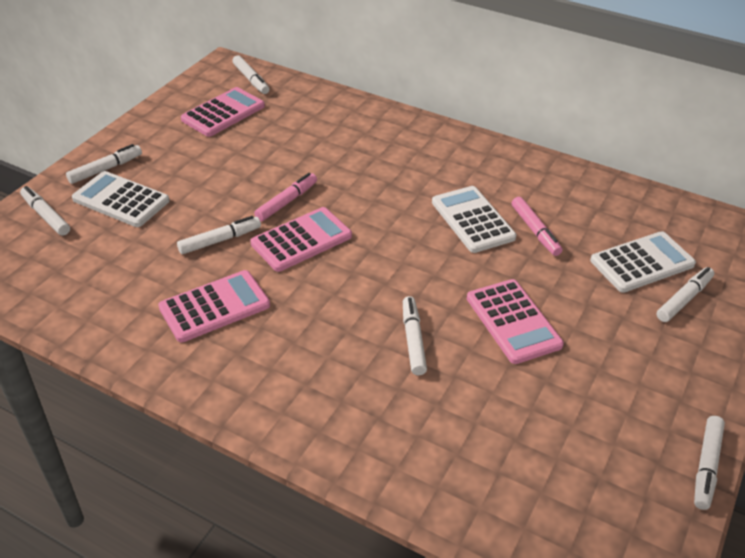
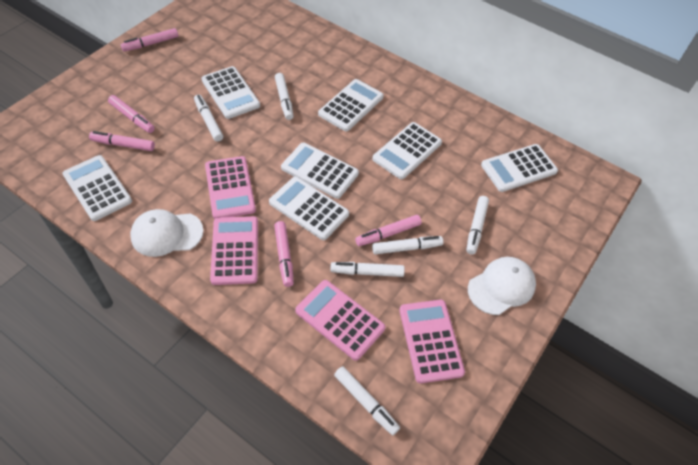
pink marker: 2 -> 5
white calculator: 3 -> 7
white cap: 0 -> 2
white marker: 7 -> 6

